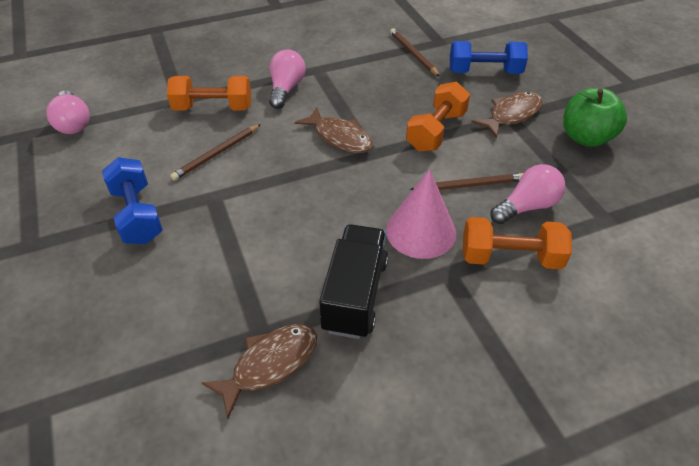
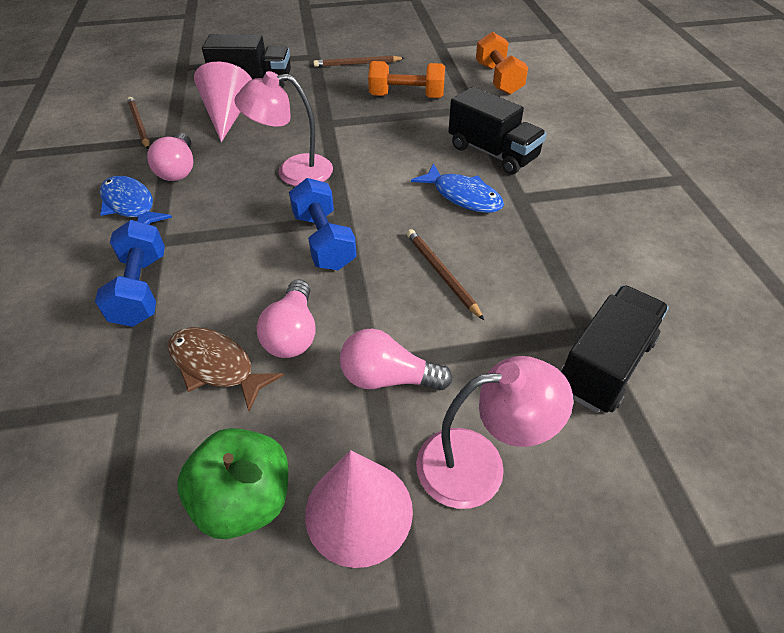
black truck: 1 -> 3
blue fish: 0 -> 2
brown fish: 3 -> 1
orange dumbbell: 3 -> 2
pink cone: 1 -> 2
pink lamp: 0 -> 2

